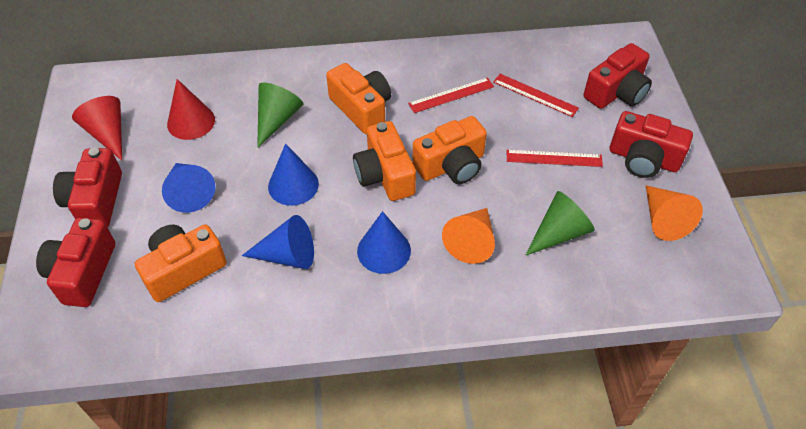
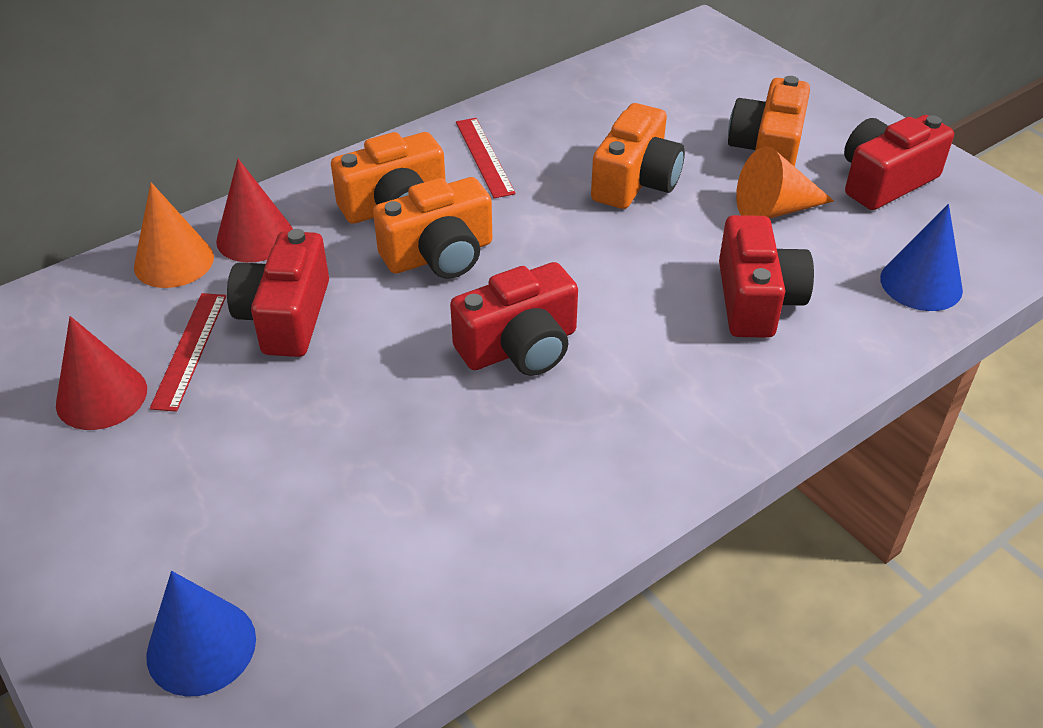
blue cone: 4 -> 2
green cone: 2 -> 0
red ruler: 3 -> 2

